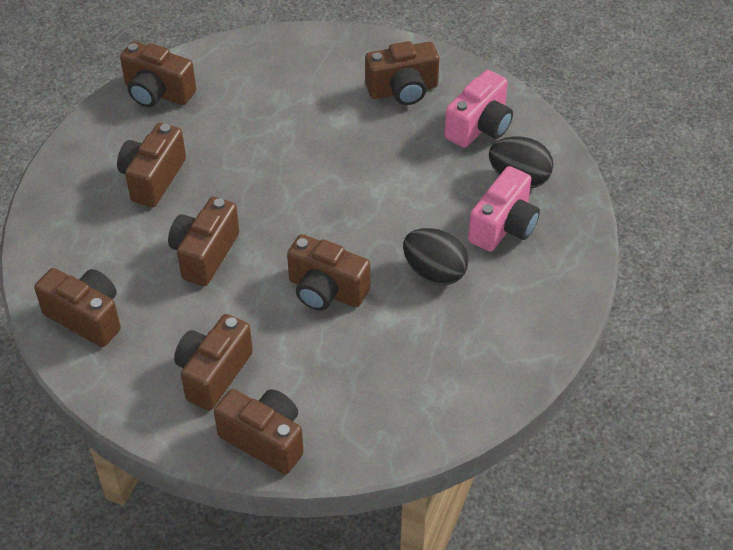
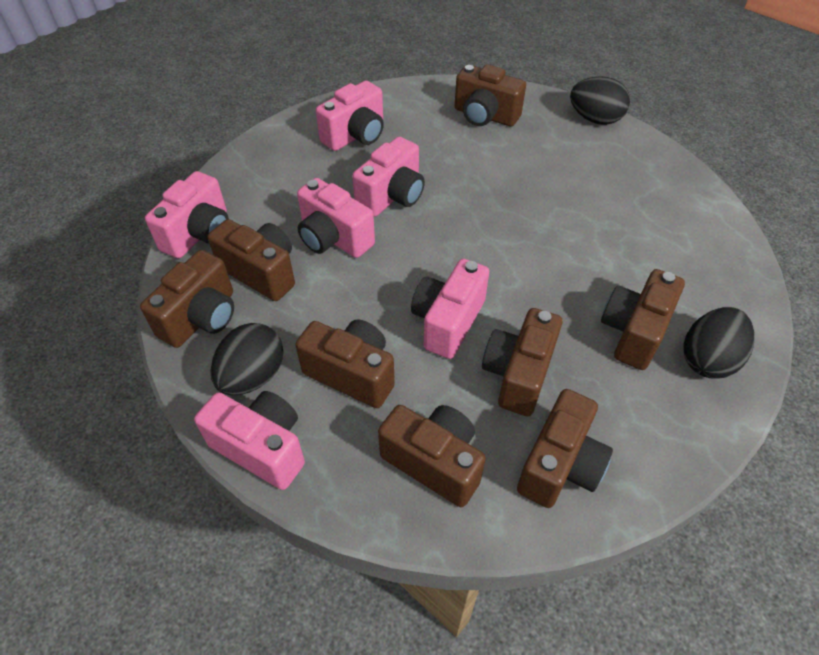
black egg: 2 -> 3
pink camera: 2 -> 6

